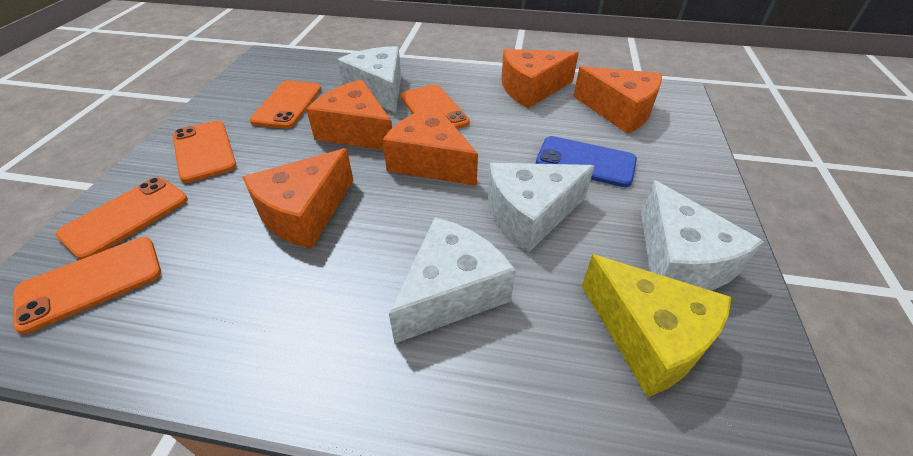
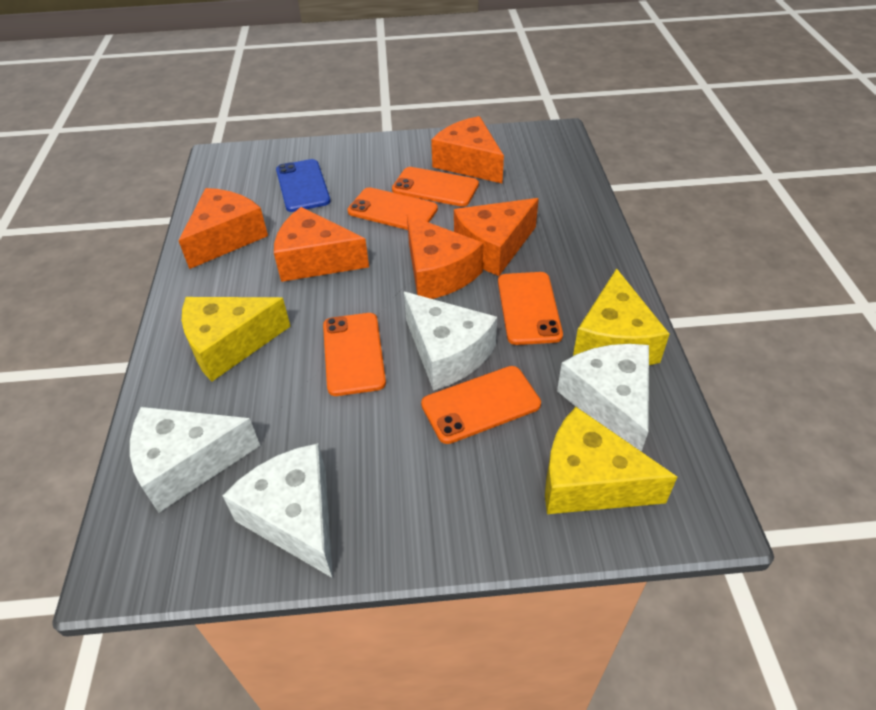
yellow cheese: 1 -> 3

